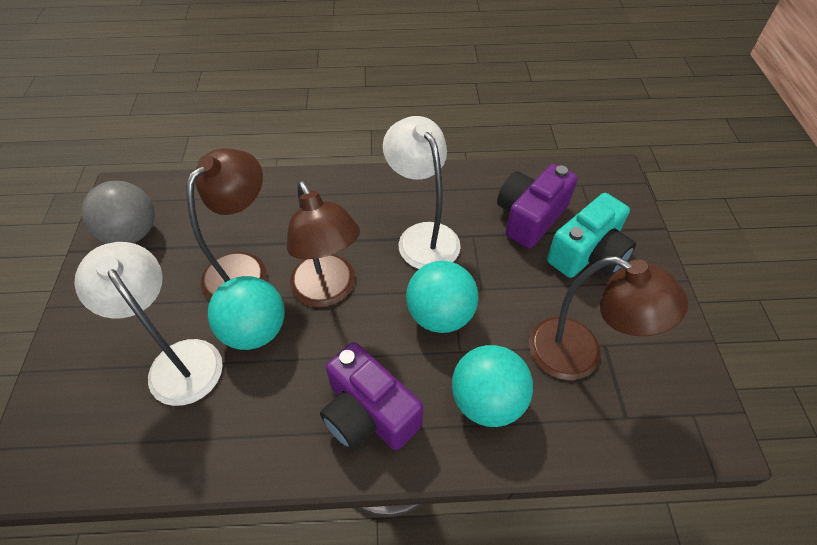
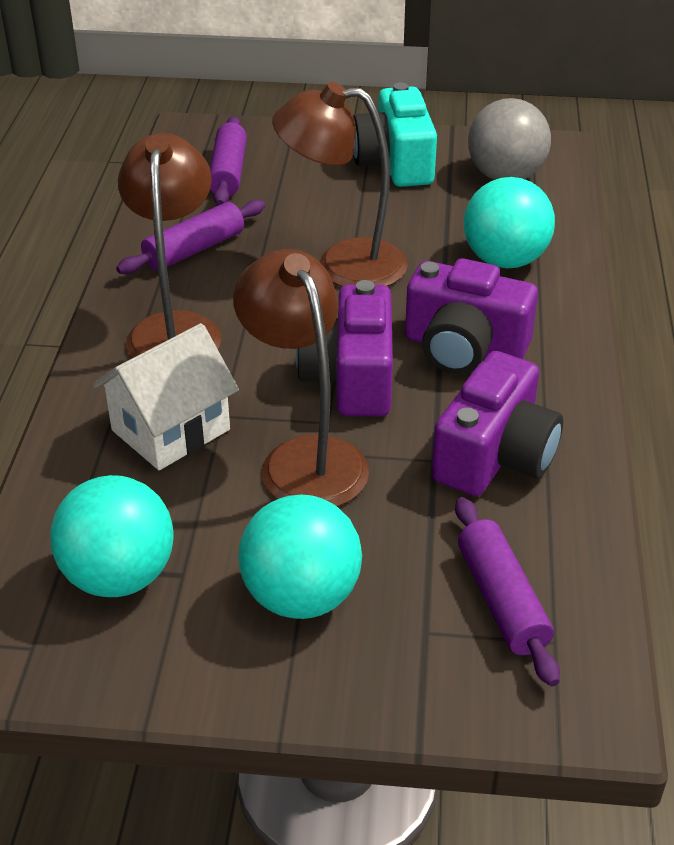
purple camera: 2 -> 3
purple rolling pin: 0 -> 3
white house: 0 -> 1
white lamp: 2 -> 0

